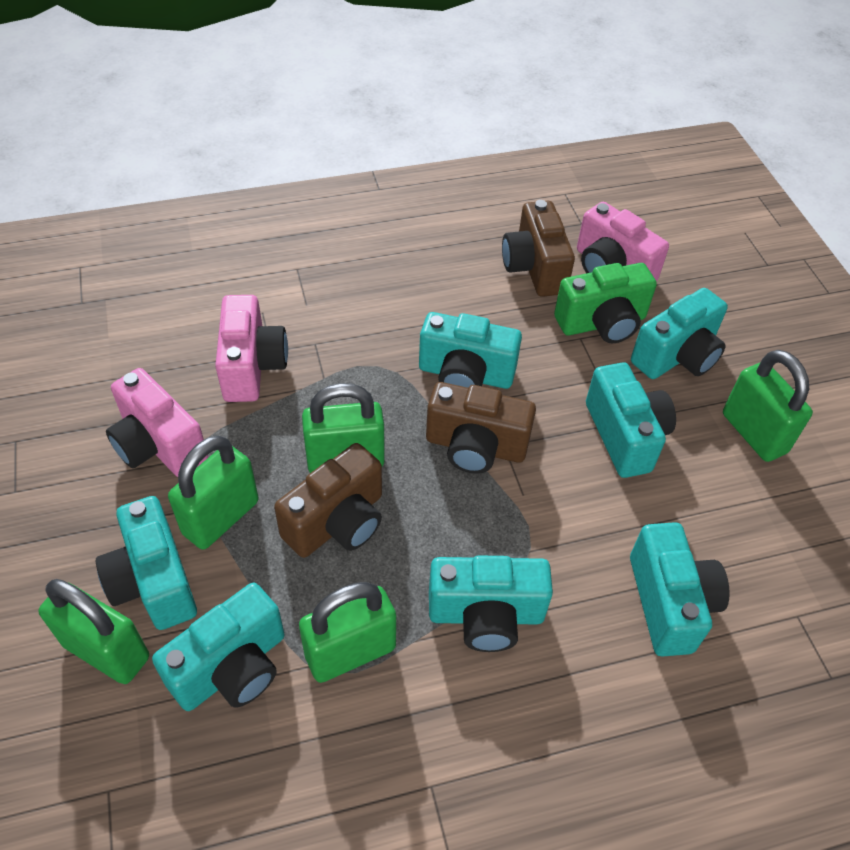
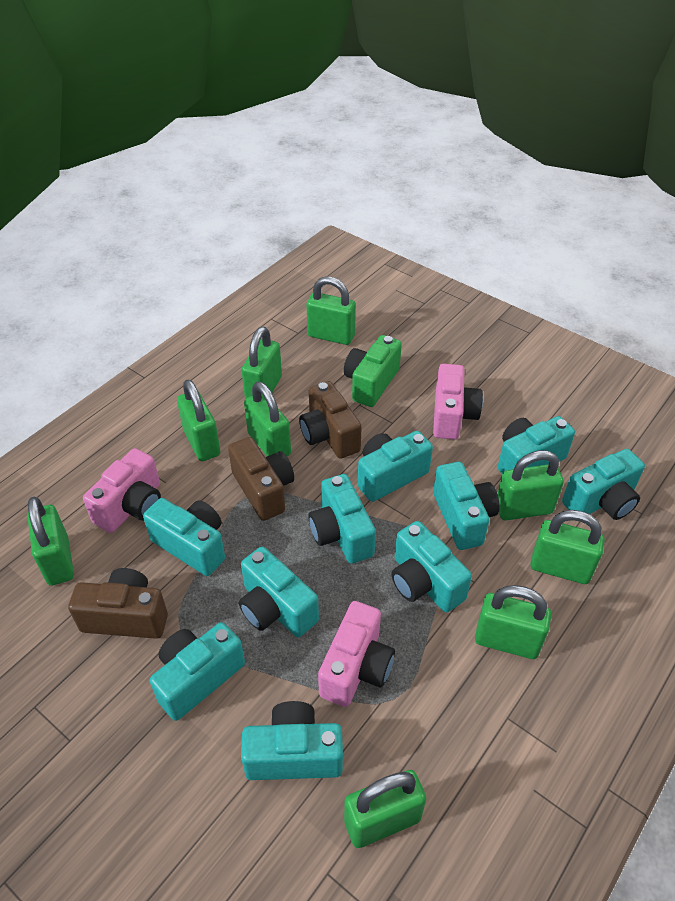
green padlock: 5 -> 9
turquoise camera: 7 -> 10

